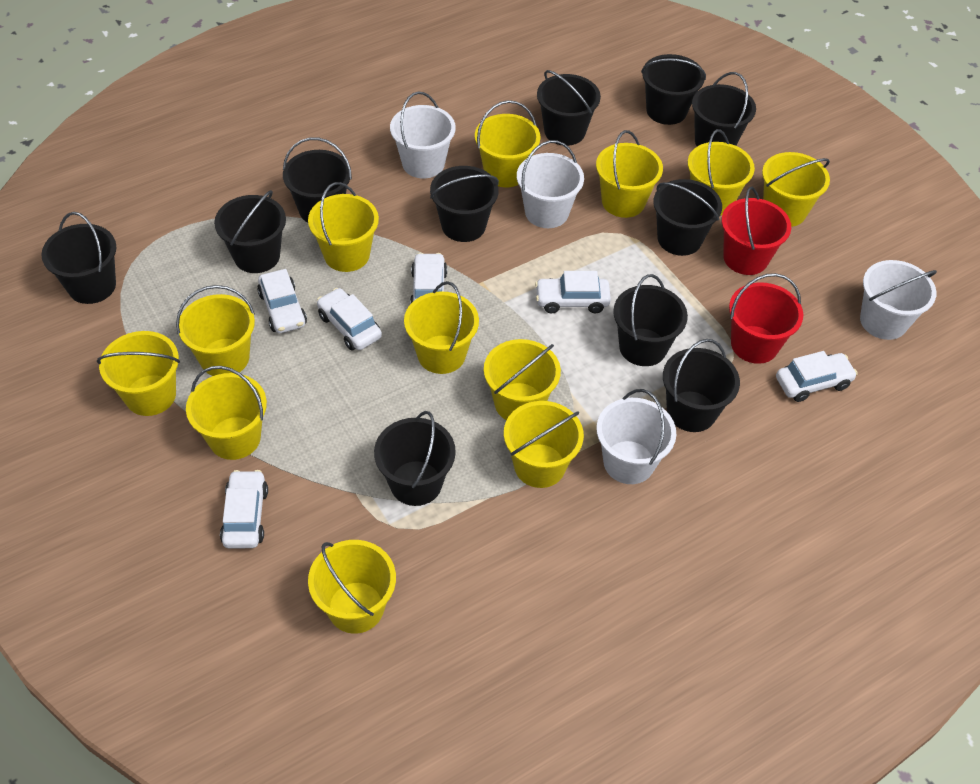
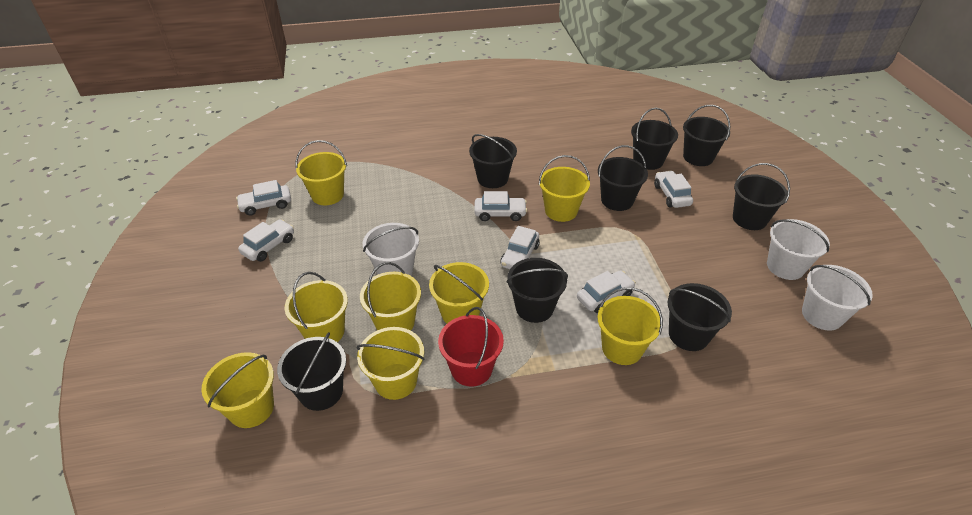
black bucket: 11 -> 8
red bucket: 2 -> 1
white bucket: 4 -> 3
yellow bucket: 12 -> 8

